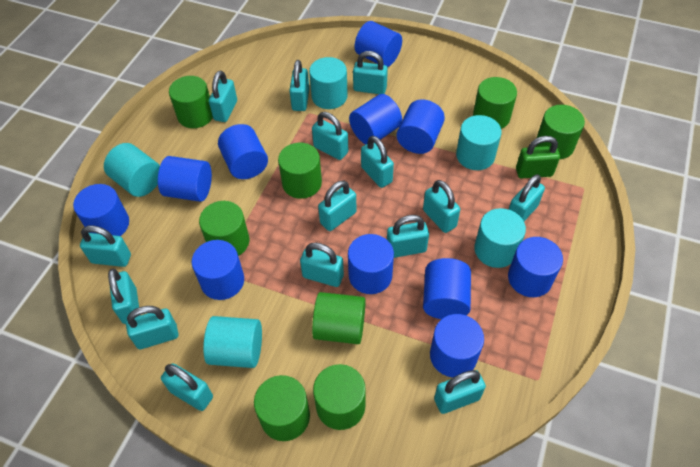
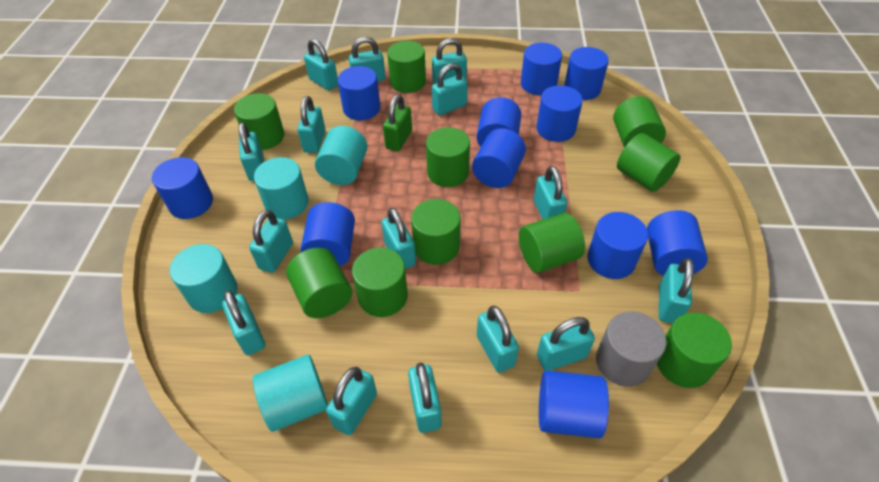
green cylinder: 8 -> 10
grey cylinder: 0 -> 1
turquoise cylinder: 5 -> 4

